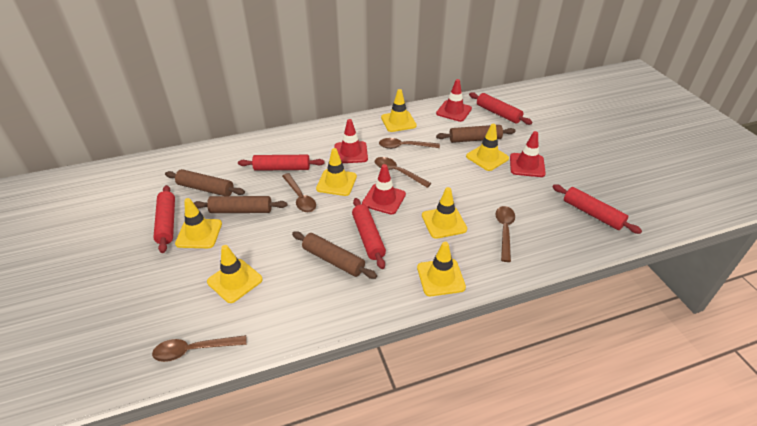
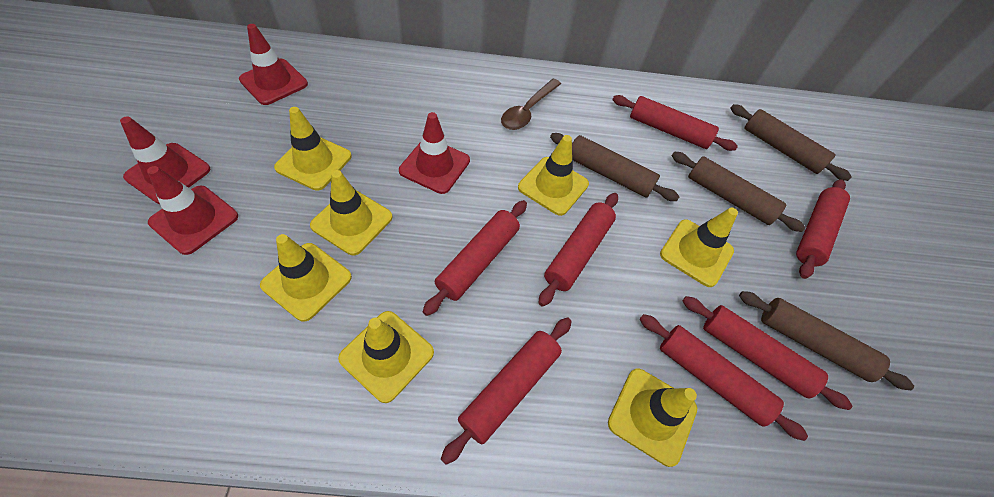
brown spoon: 5 -> 1
red rolling pin: 5 -> 7

